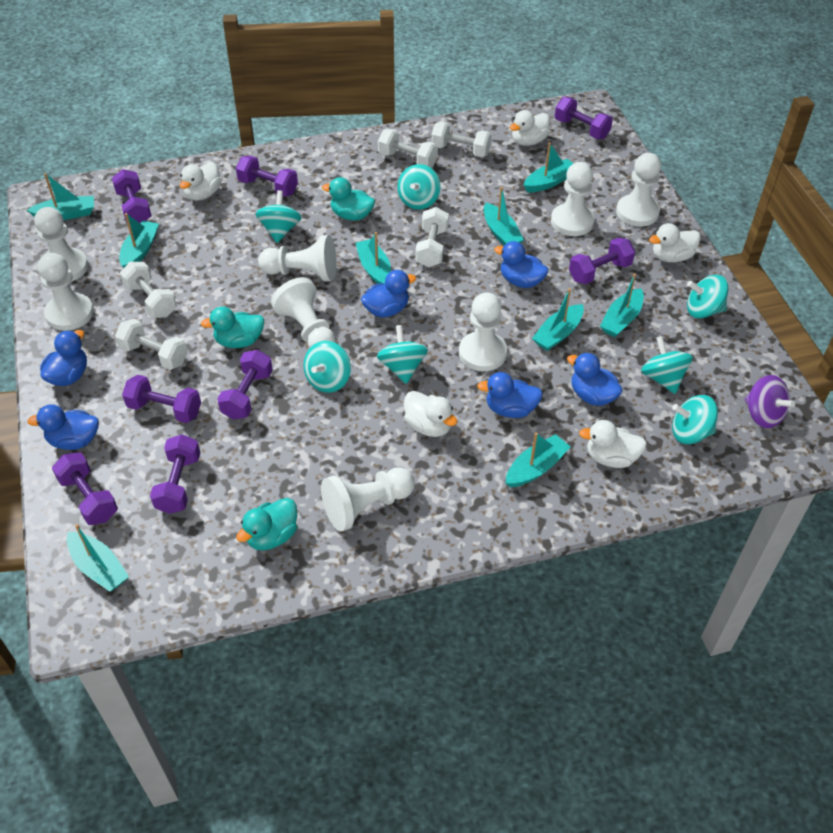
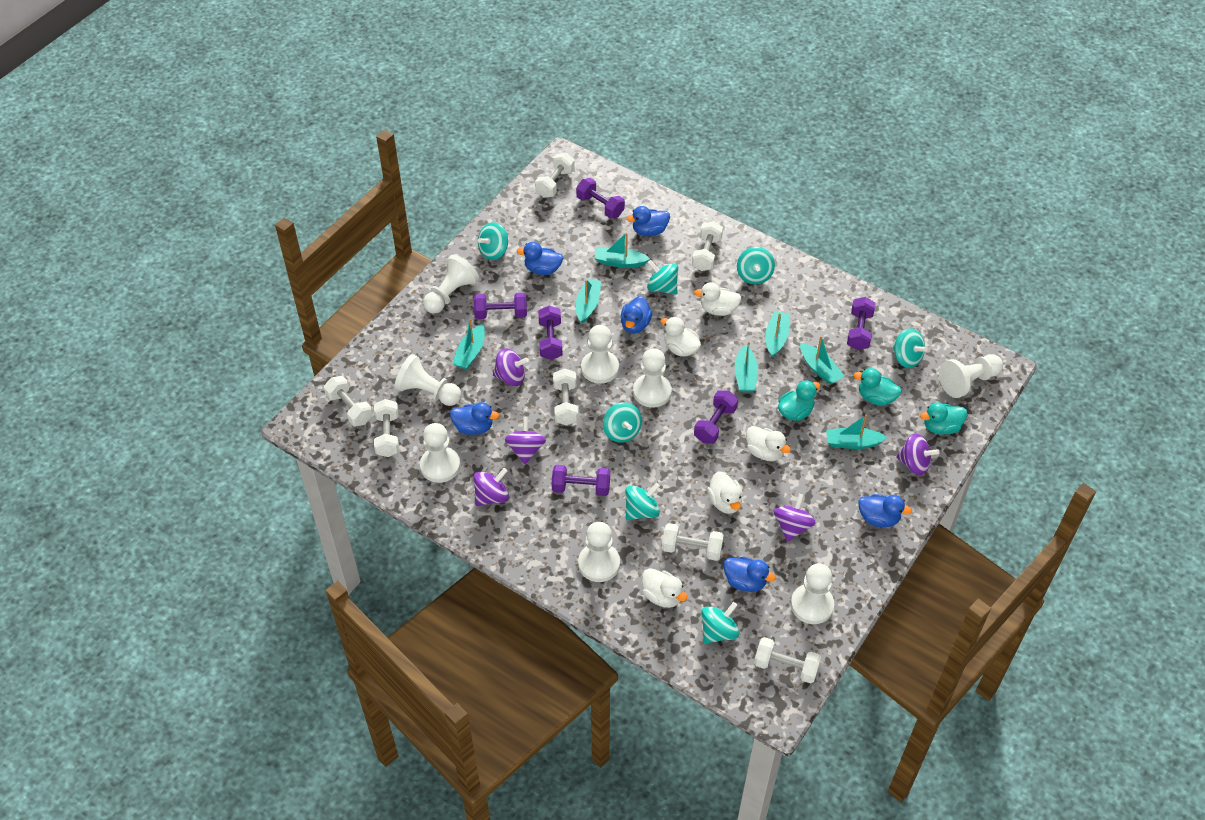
purple dumbbell: 8 -> 6
purple spinning top: 1 -> 5
turquoise boat: 9 -> 7
white dumbbell: 5 -> 7

